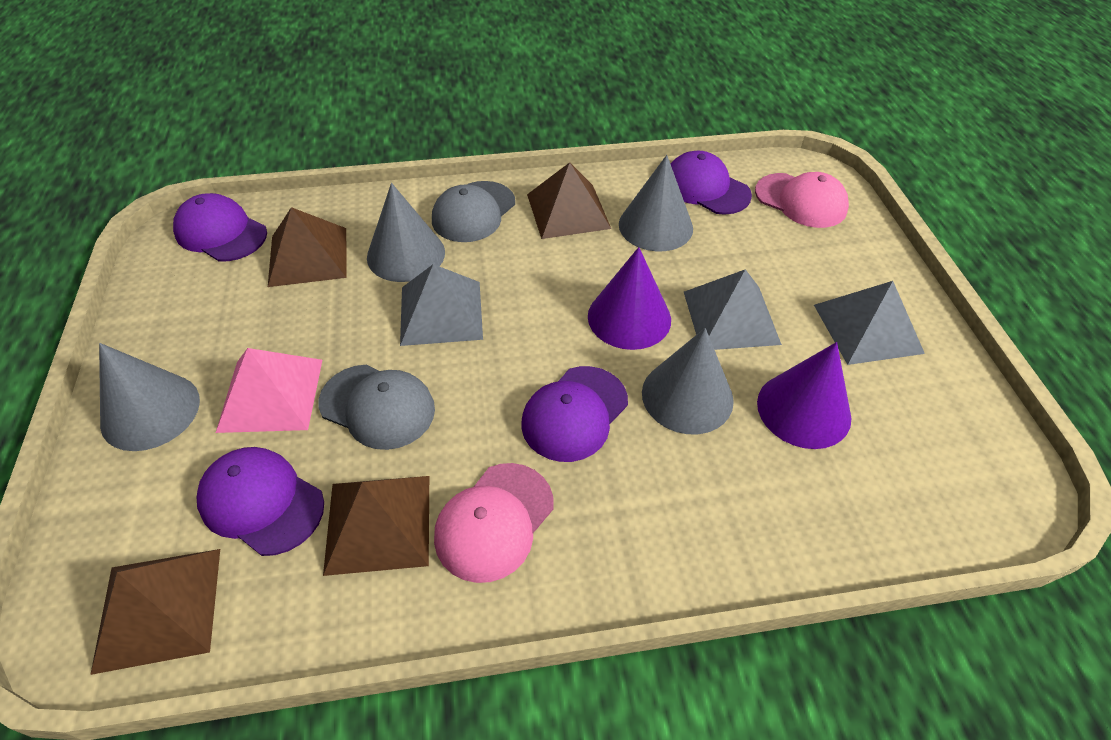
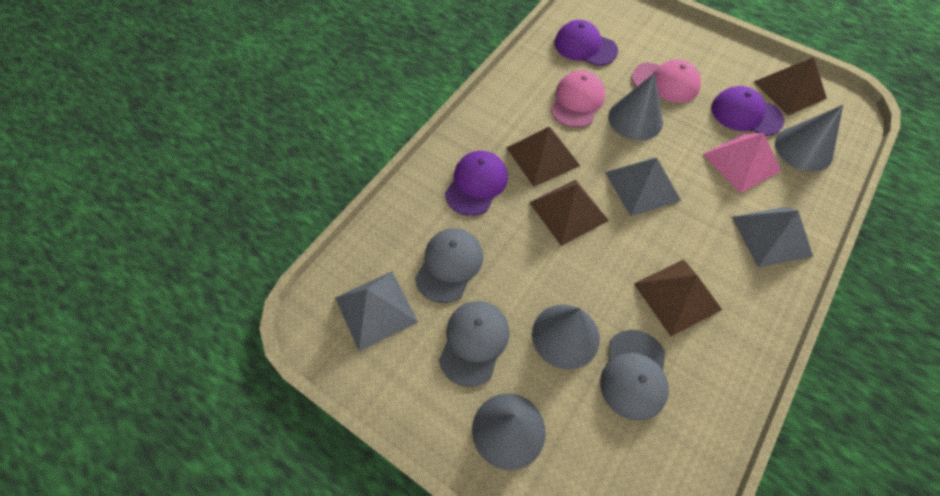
grey cap: 2 -> 3
purple cap: 4 -> 3
purple cone: 2 -> 0

